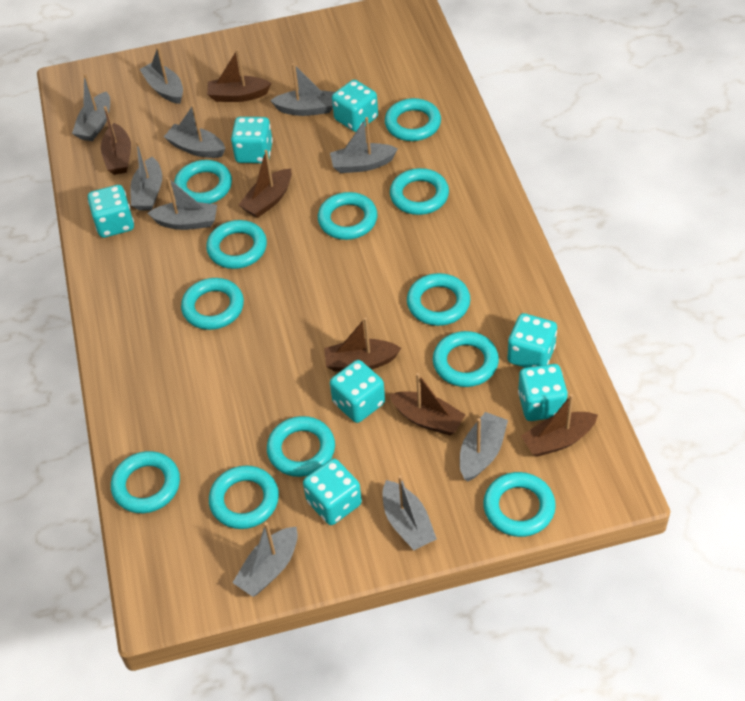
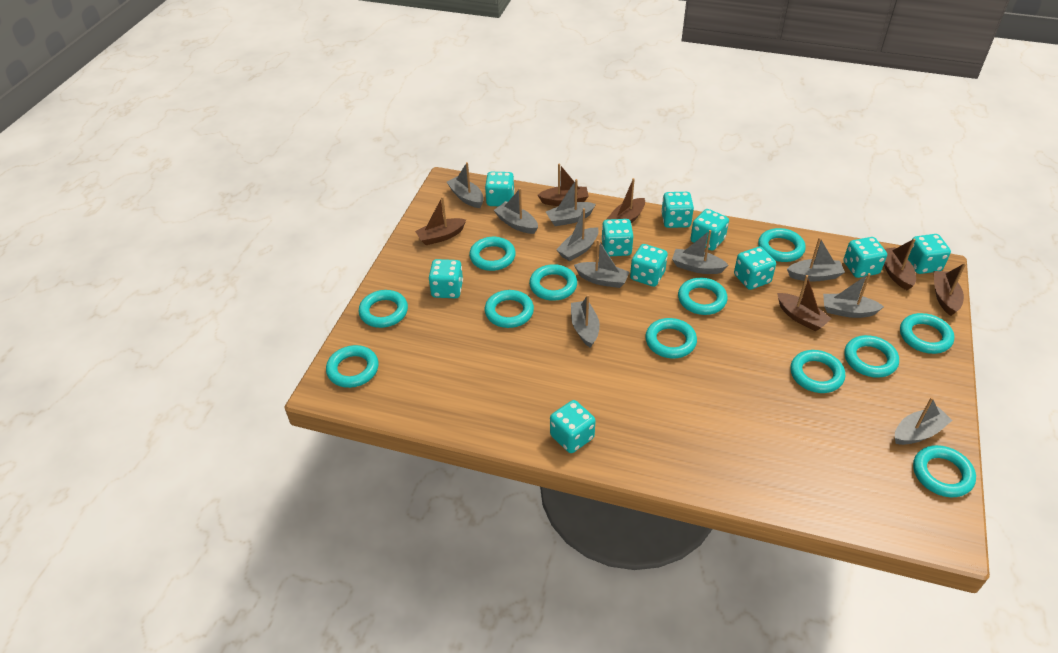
turquoise dice: 7 -> 10

